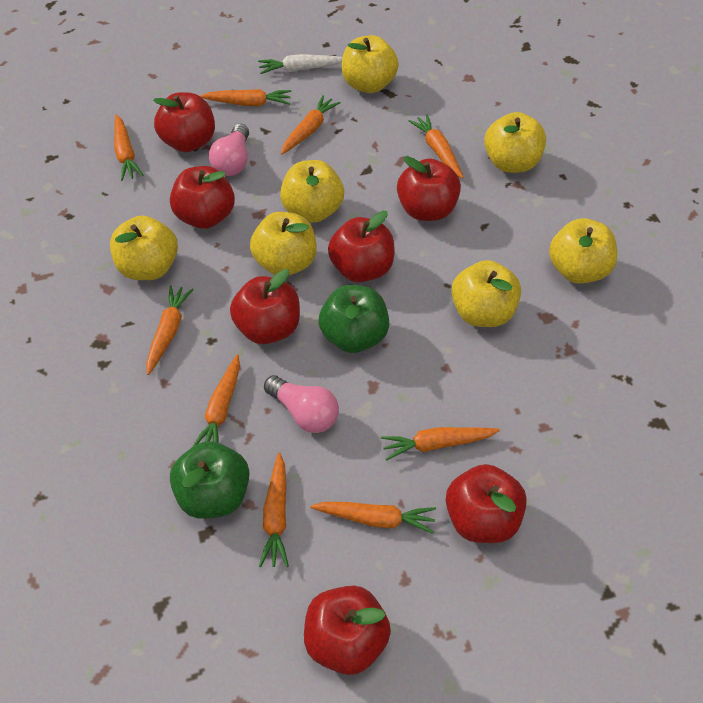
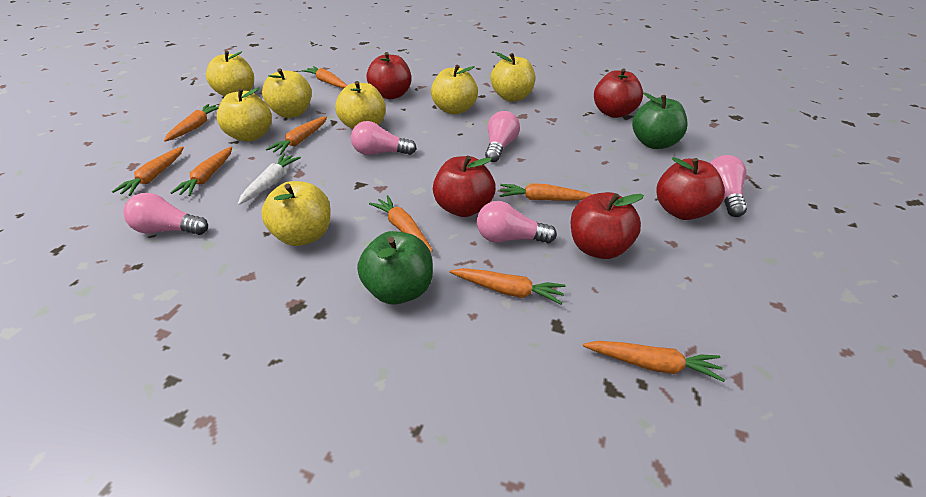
pink light bulb: 2 -> 5
red apple: 7 -> 5

